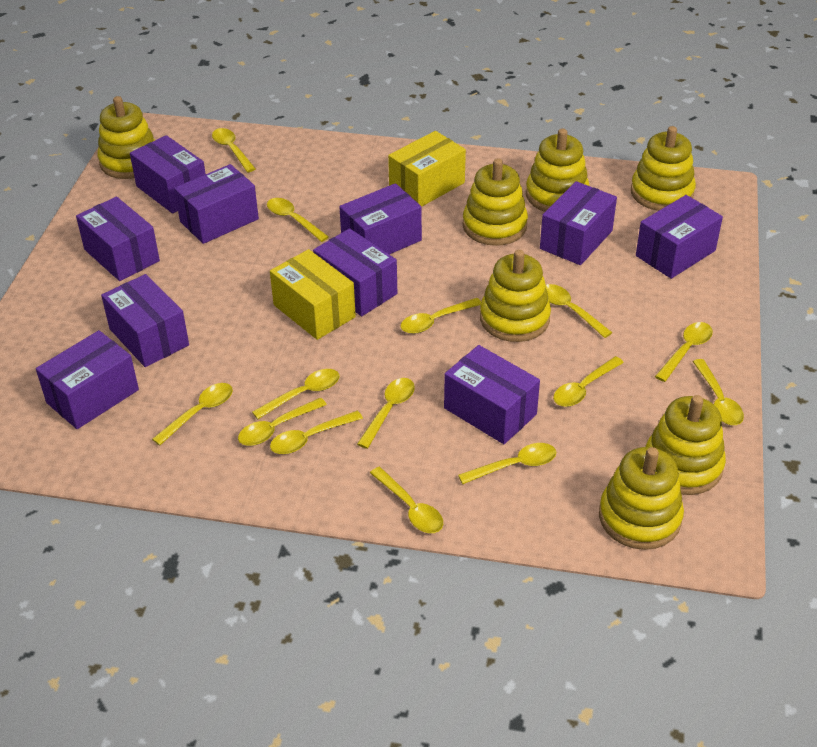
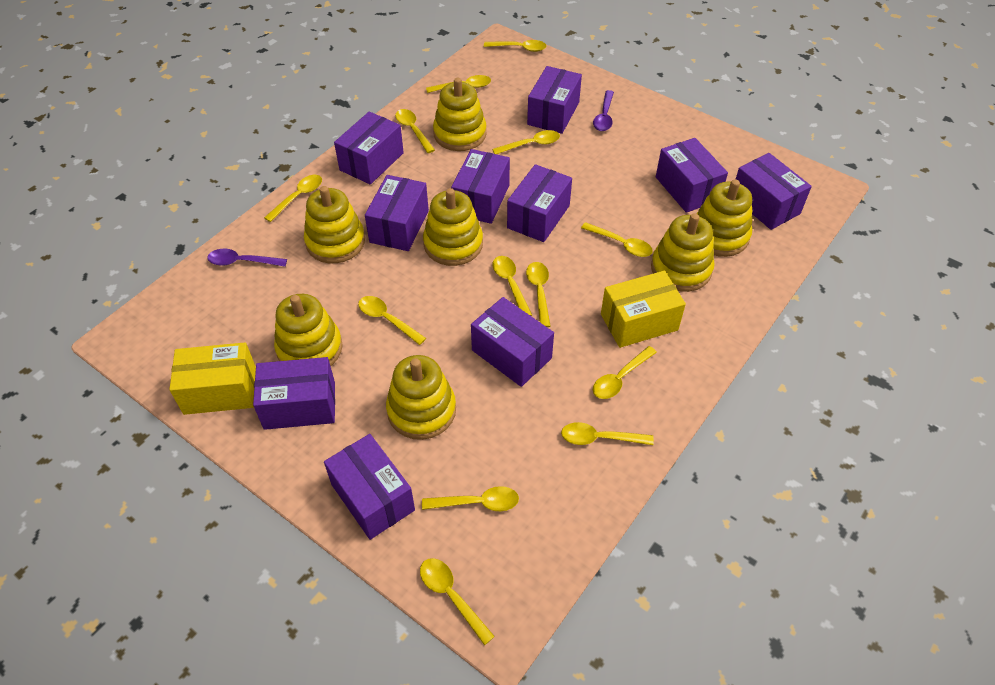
purple spoon: 0 -> 2
yellow spoon: 14 -> 13

